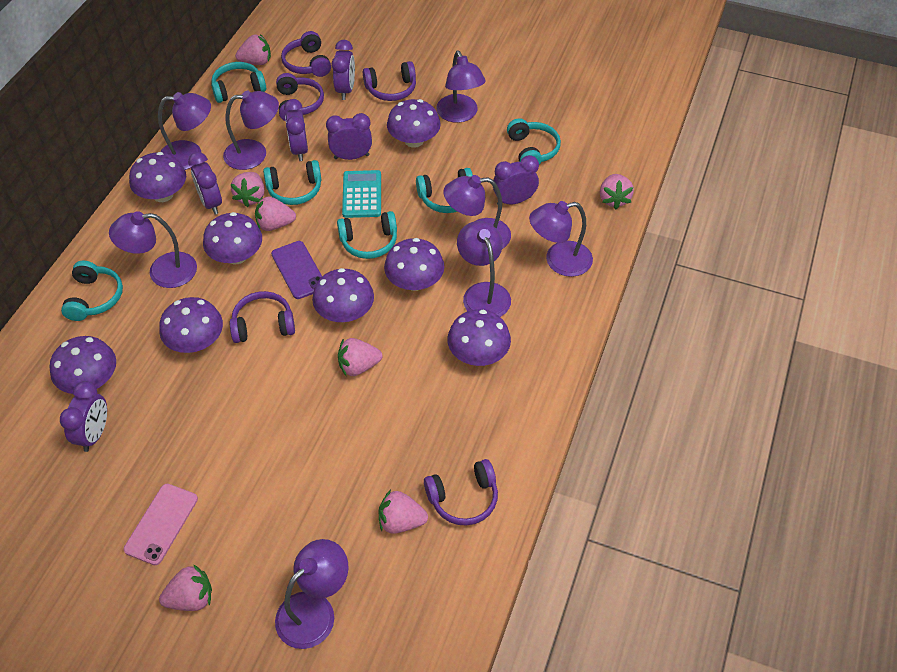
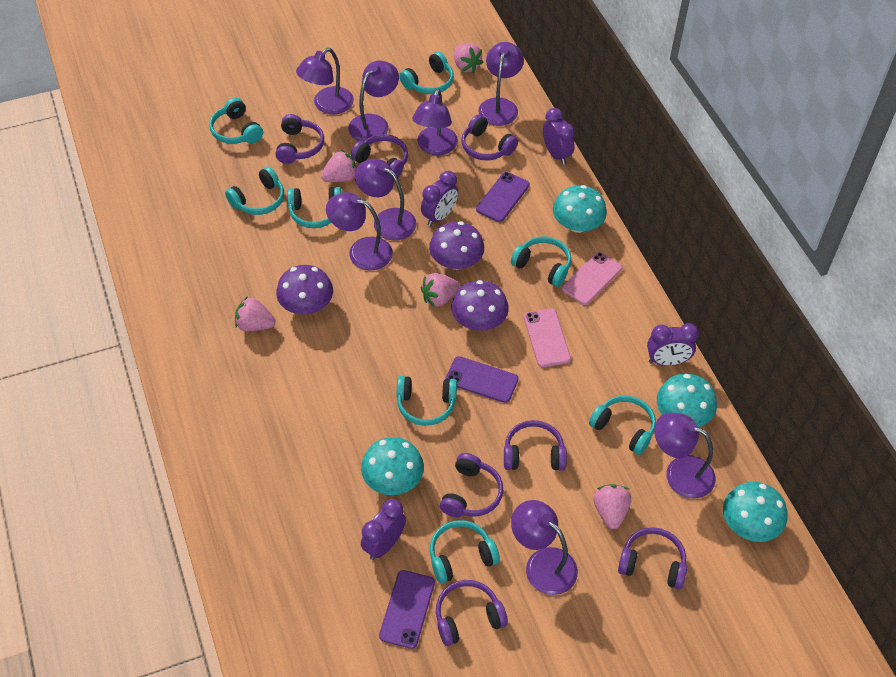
pink phone: 1 -> 2
pink strawberry: 7 -> 5
purple clock: 6 -> 4
purple headphones: 5 -> 7
purple mushroom: 8 -> 3
purple phone: 1 -> 3
turquoise calculator: 1 -> 0
turquoise headphones: 6 -> 8
turquoise mushroom: 0 -> 4

